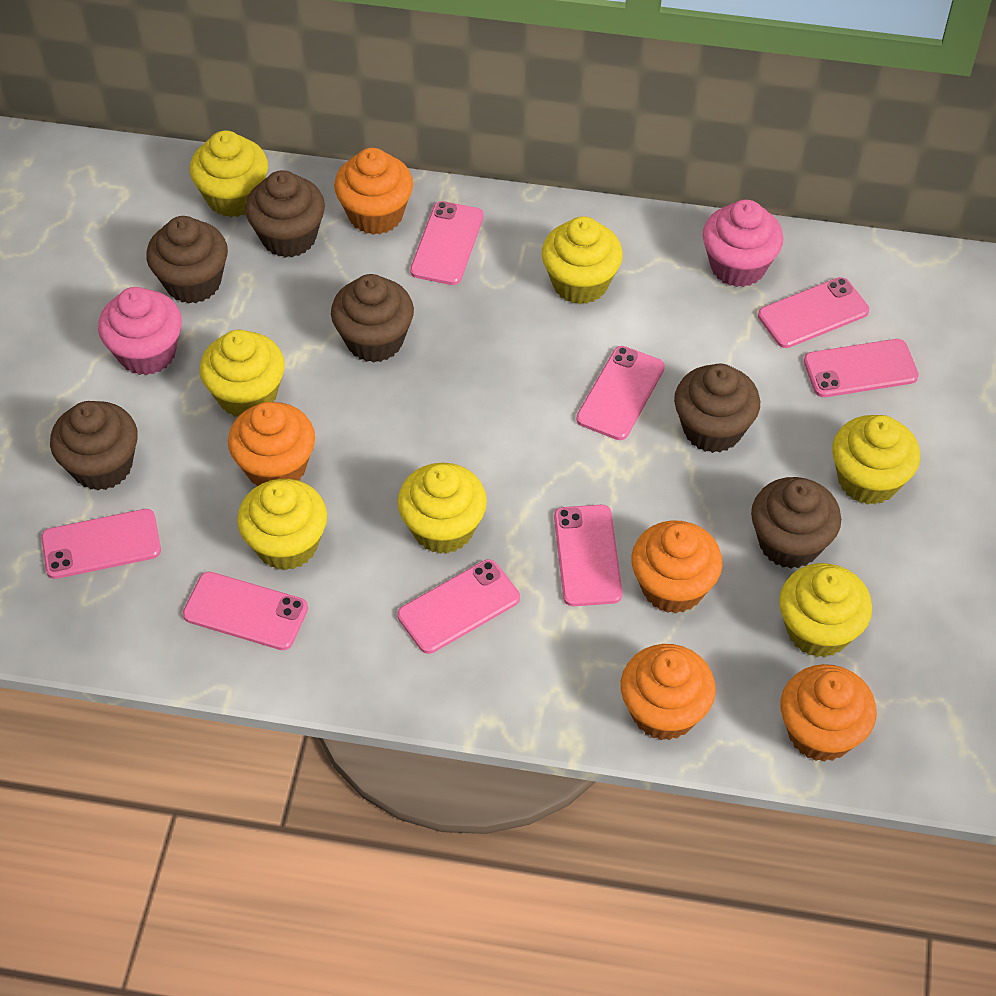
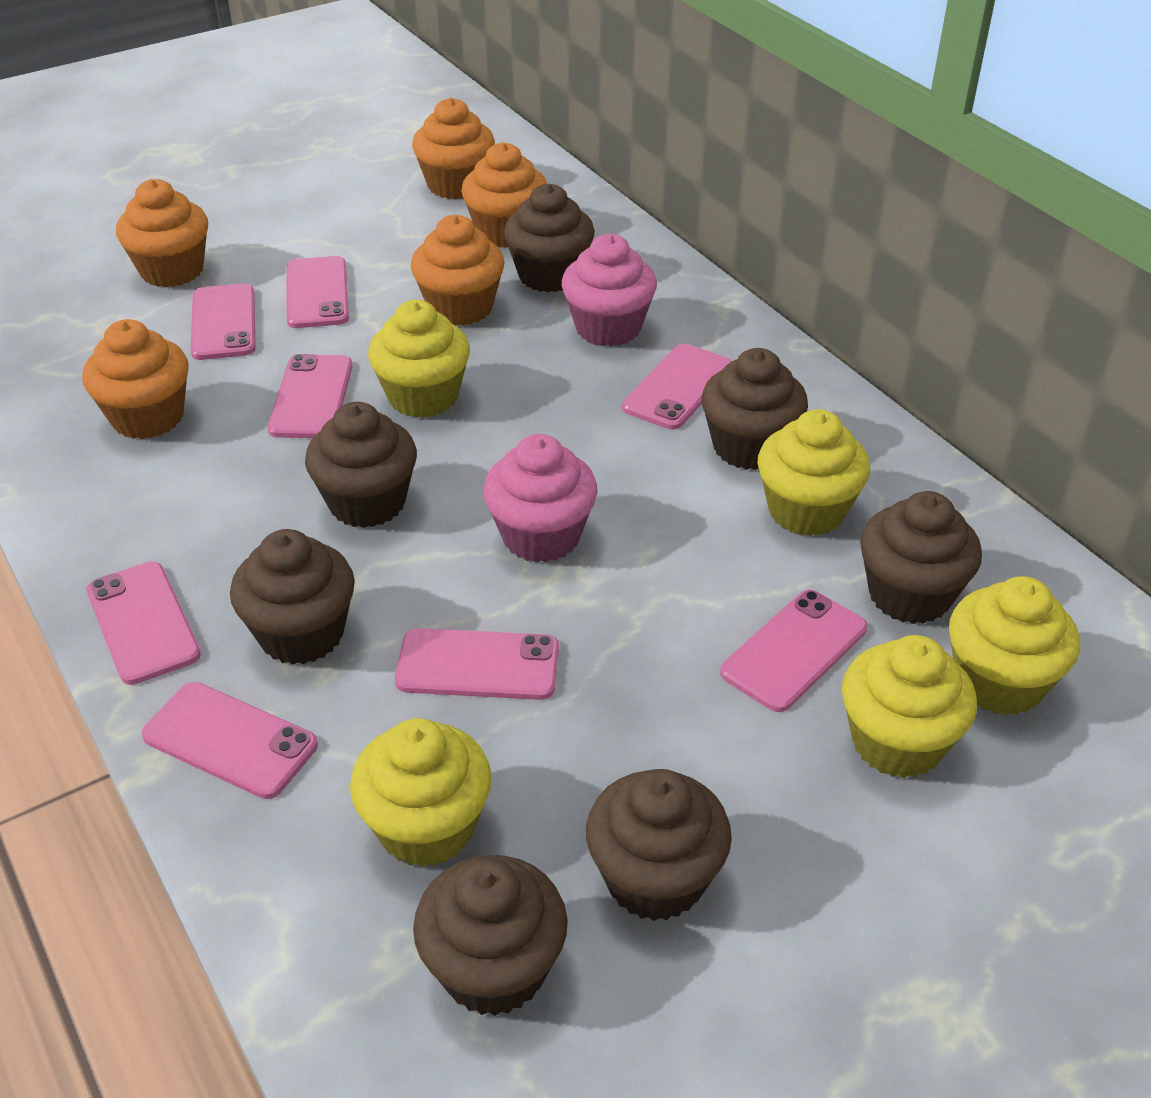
brown cupcake: 6 -> 7
yellow cupcake: 7 -> 5

